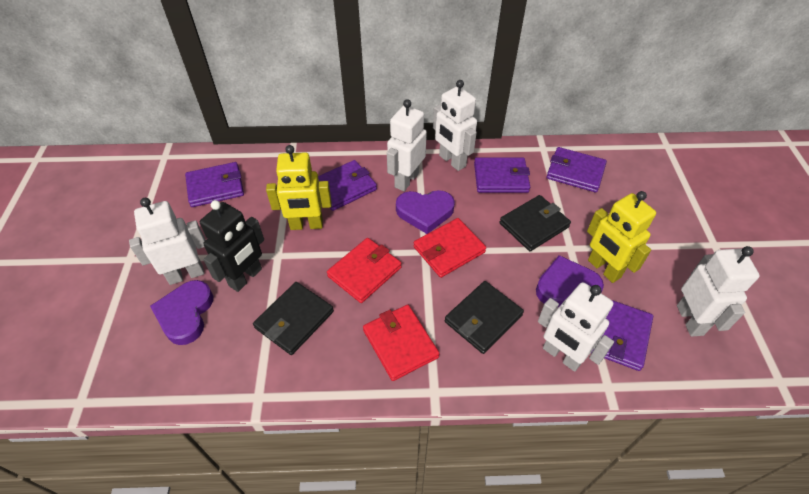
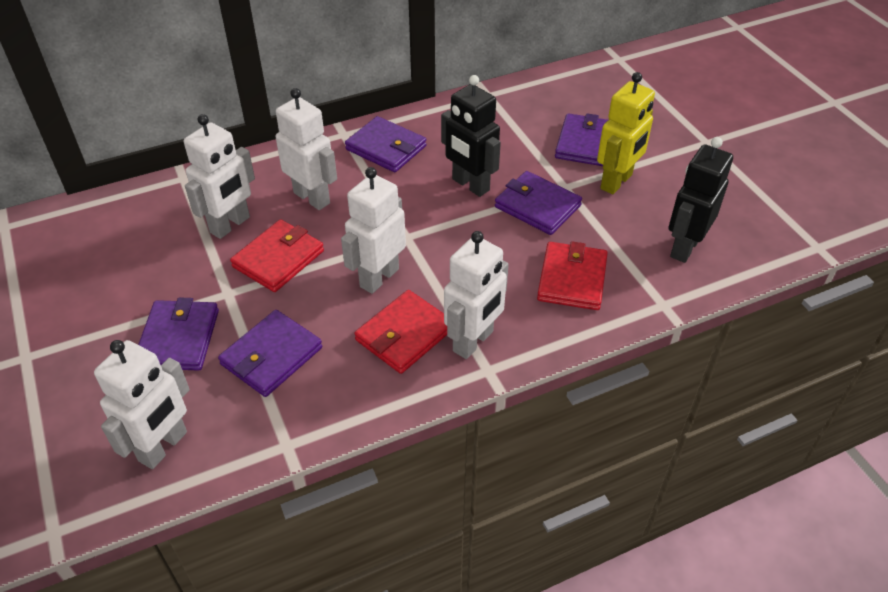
black robot: 1 -> 2
black wallet: 3 -> 0
purple heart: 3 -> 0
yellow robot: 2 -> 1

